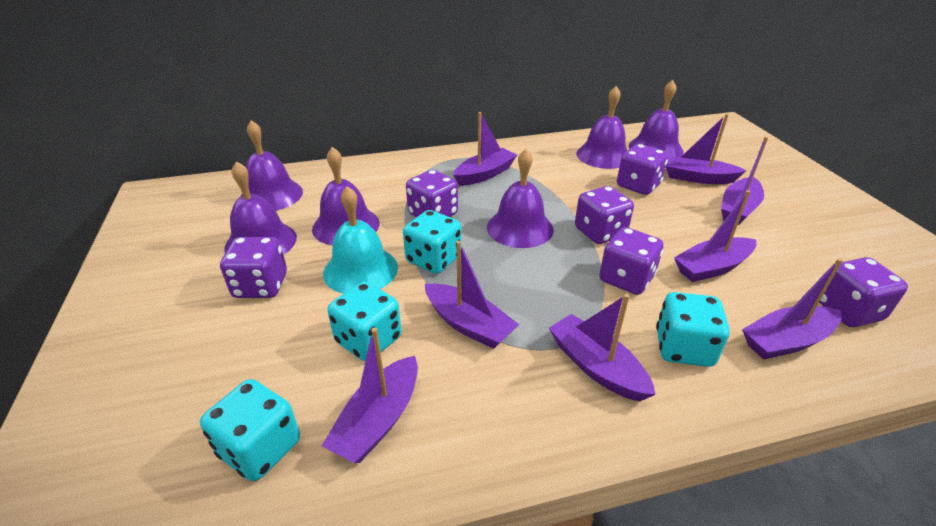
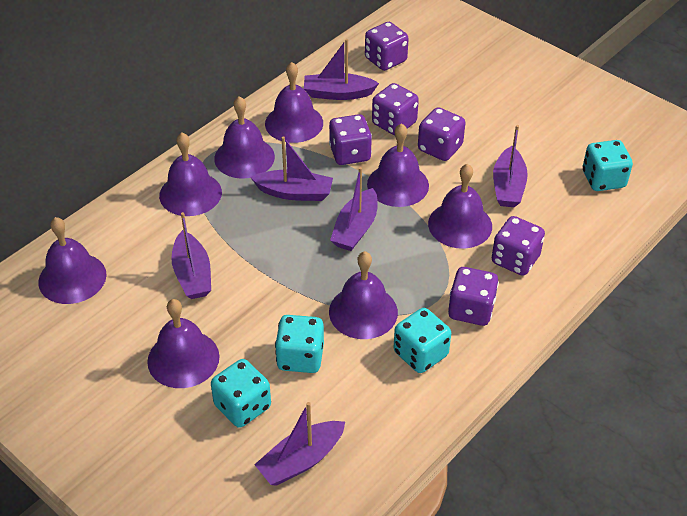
purple bell: 6 -> 8
purple boat: 8 -> 6
turquoise bell: 1 -> 0

